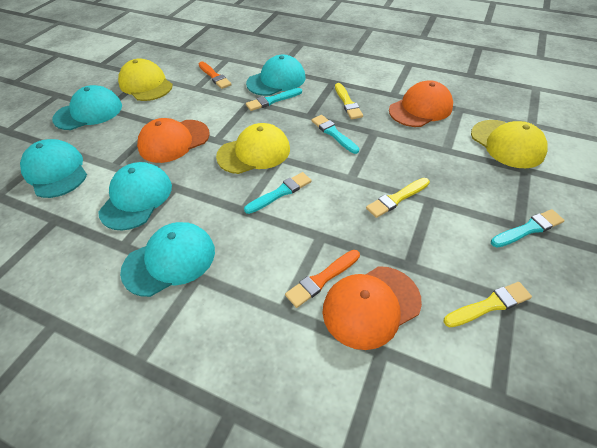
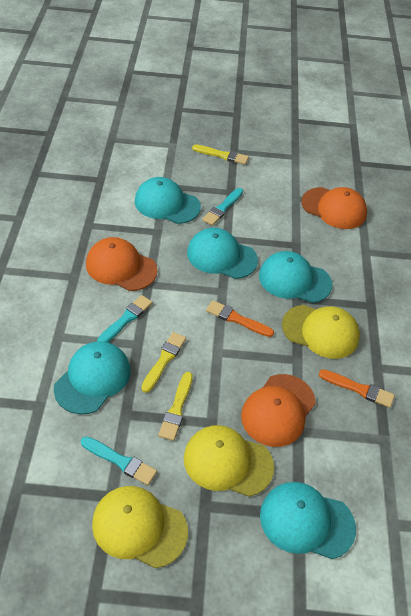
turquoise brush: 4 -> 3

